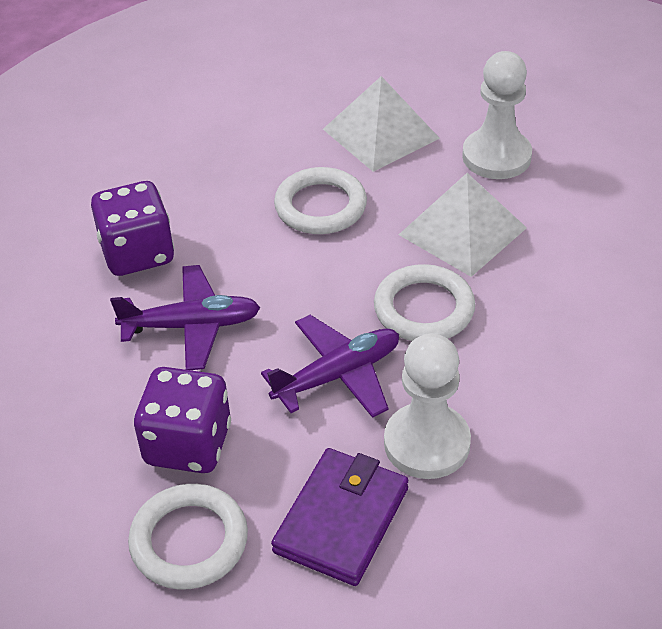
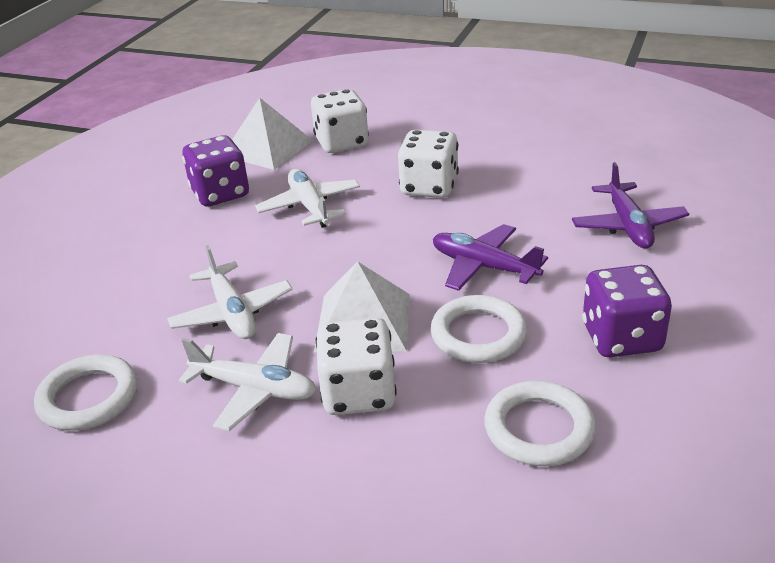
purple wallet: 1 -> 0
white dice: 0 -> 3
white pawn: 2 -> 0
white plane: 0 -> 3

